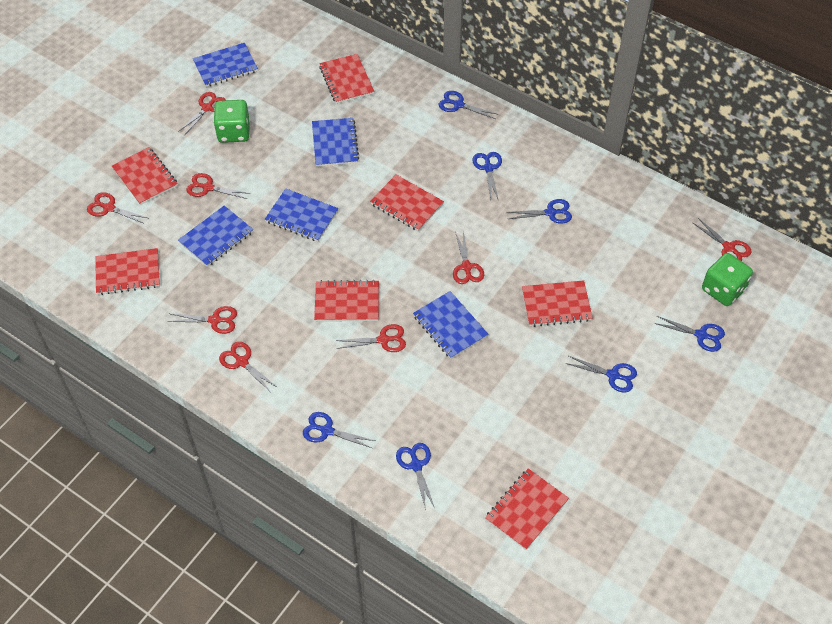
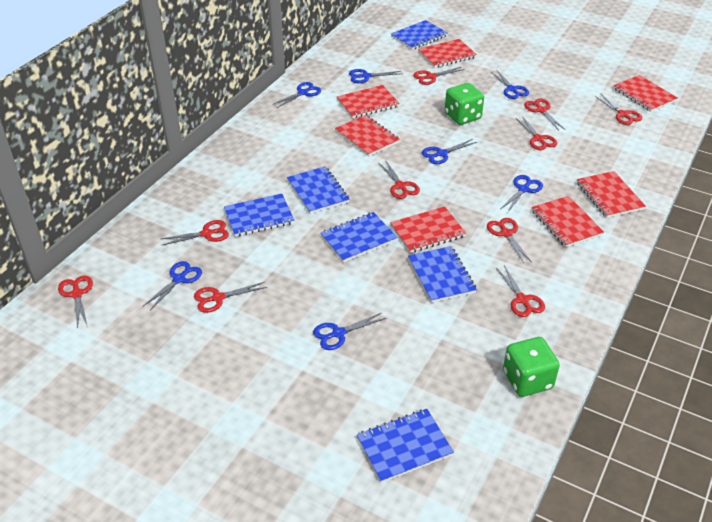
blue notebook: 5 -> 6
red scissors: 8 -> 10

